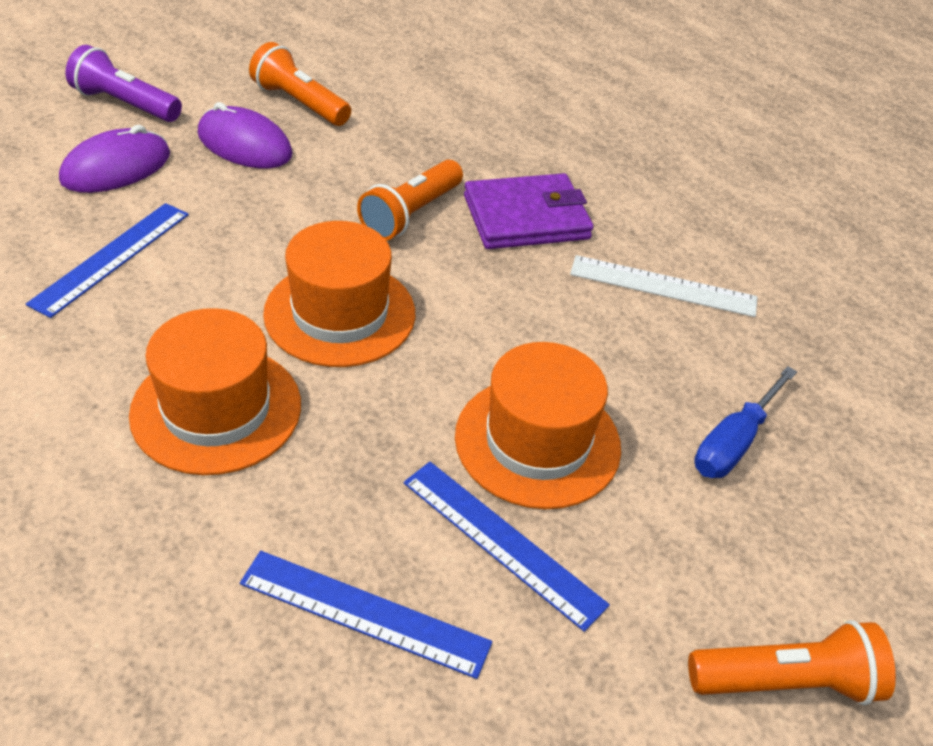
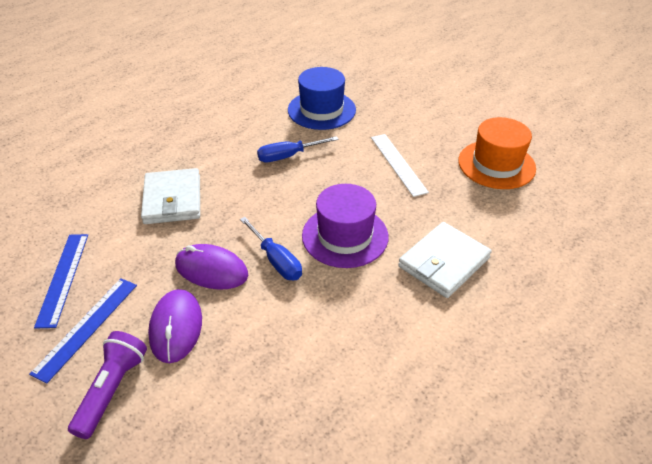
blue hat: 0 -> 1
blue ruler: 3 -> 2
blue screwdriver: 1 -> 2
orange flashlight: 3 -> 0
orange hat: 3 -> 1
purple hat: 0 -> 1
purple wallet: 1 -> 0
white wallet: 0 -> 2

